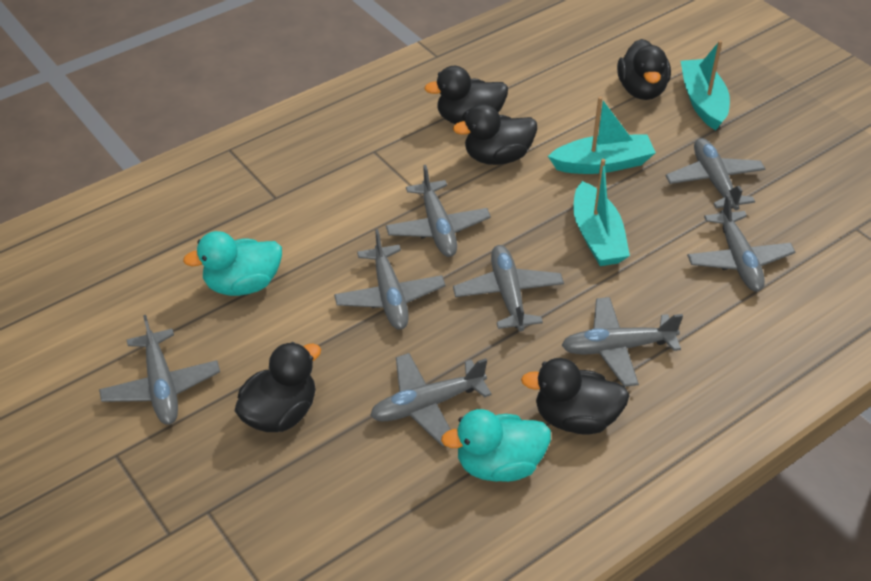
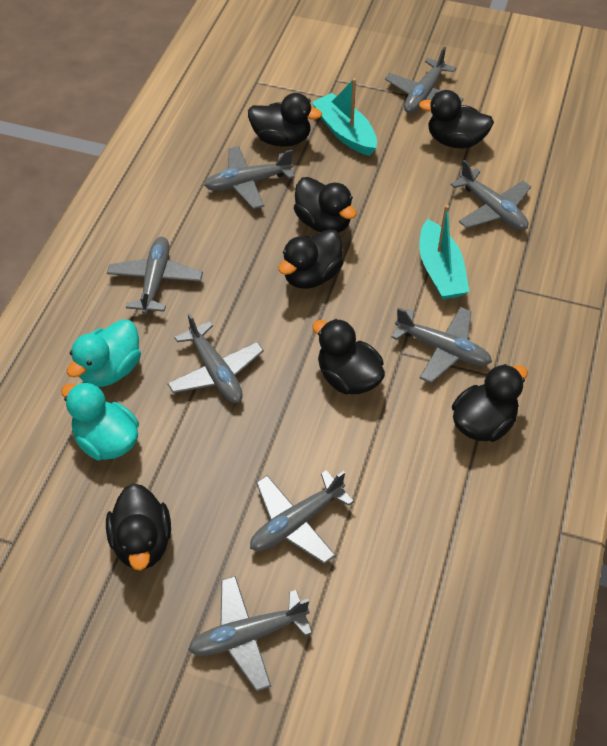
black duck: 5 -> 7
turquoise boat: 3 -> 2

